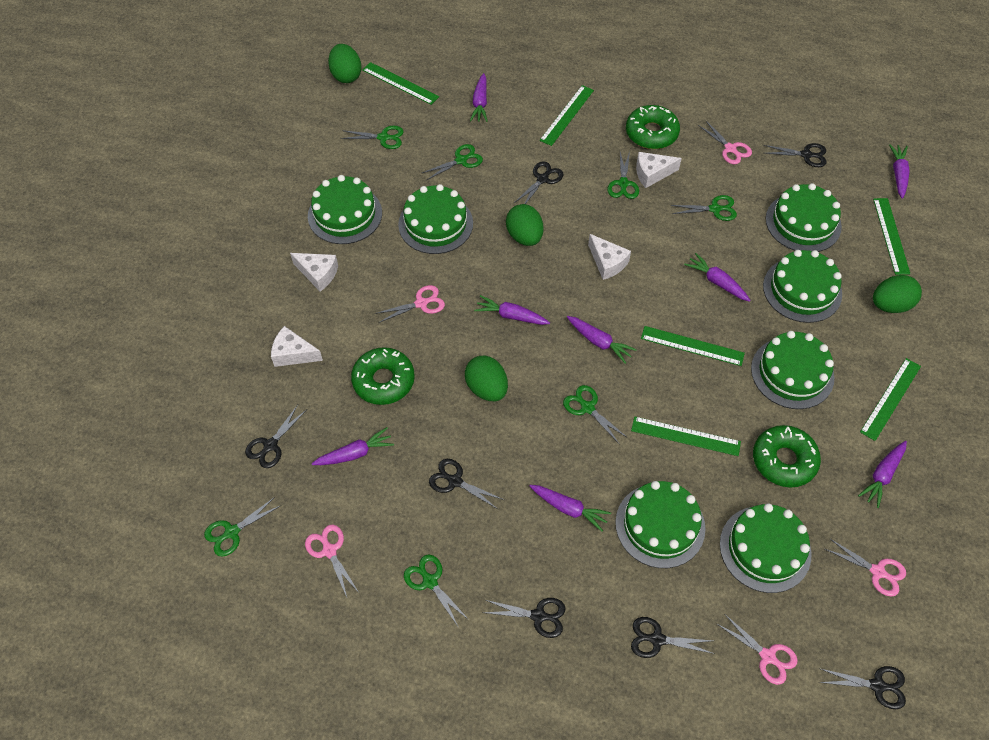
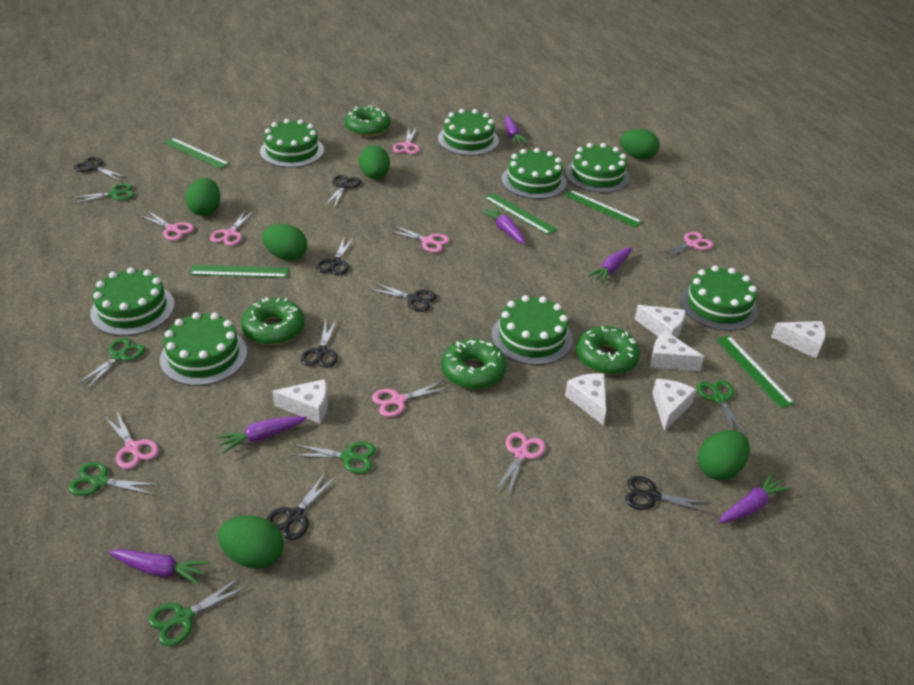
green cake: 7 -> 8
green donut: 3 -> 4
green egg: 4 -> 6
green ruler: 6 -> 5
green scissors: 7 -> 6
pink scissors: 5 -> 8
purple carrot: 8 -> 6
white cheese: 4 -> 6

